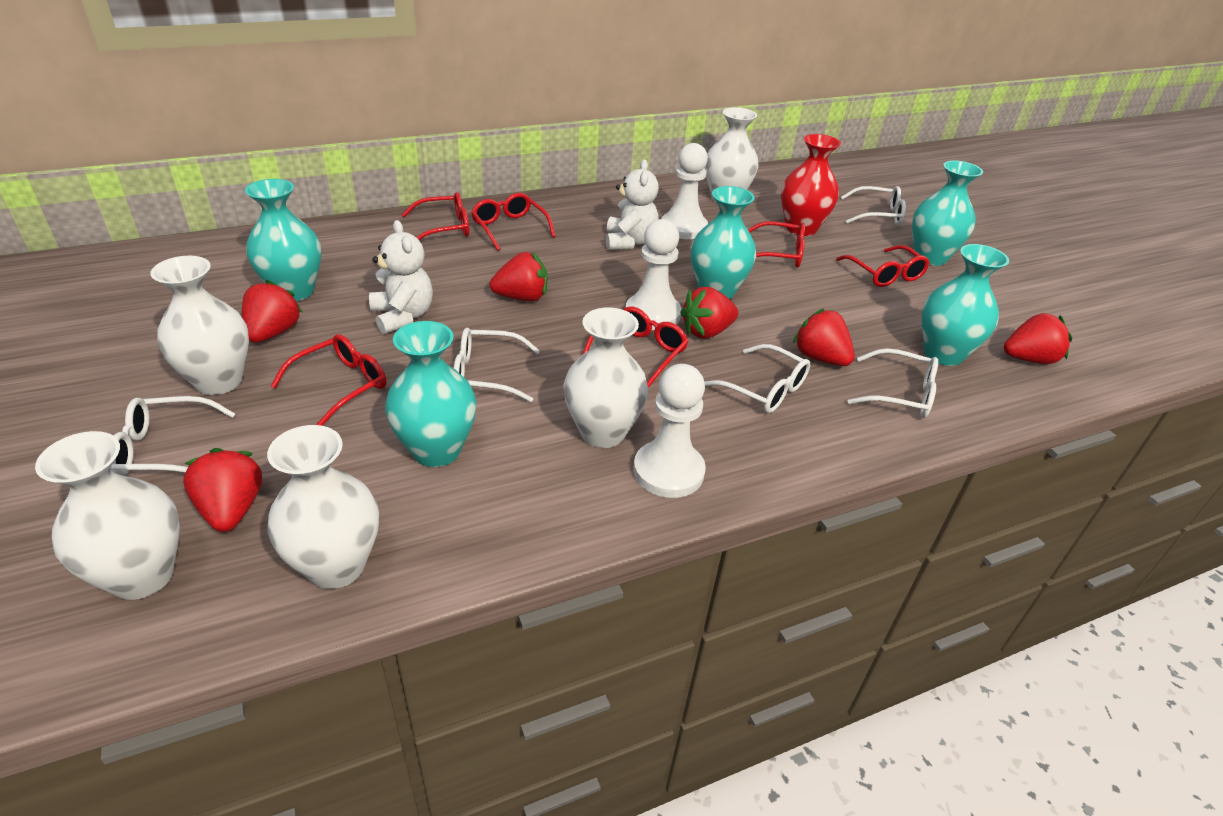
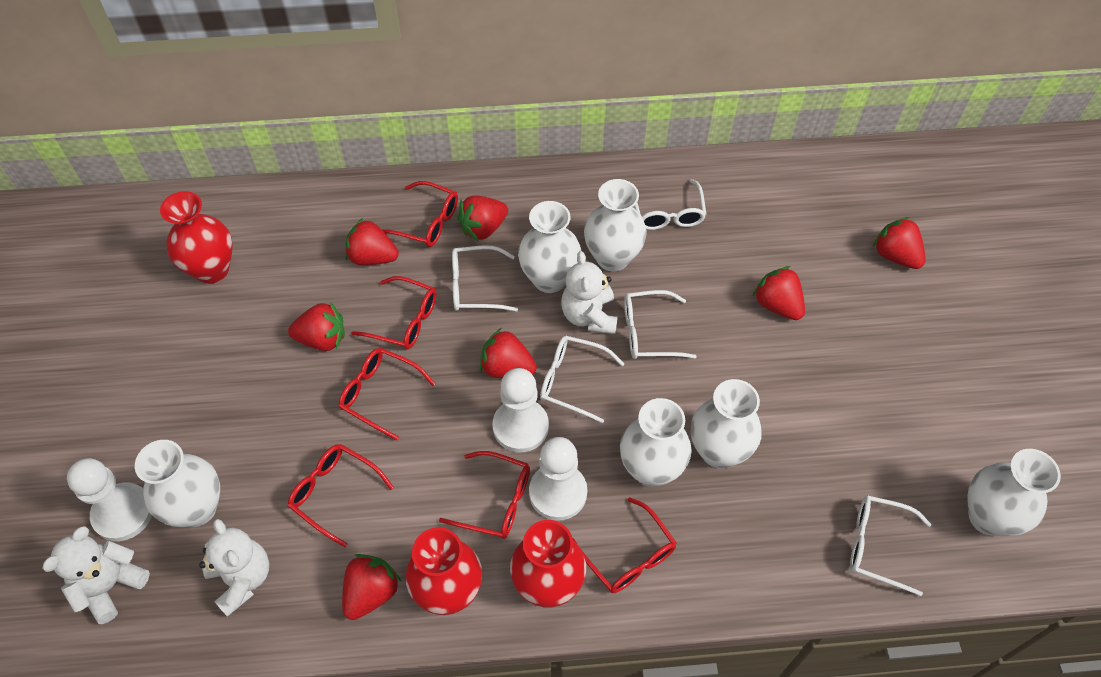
red strawberry: 6 -> 7
red vase: 1 -> 3
turquoise vase: 5 -> 0
white teddy bear: 2 -> 3
white vase: 5 -> 6

